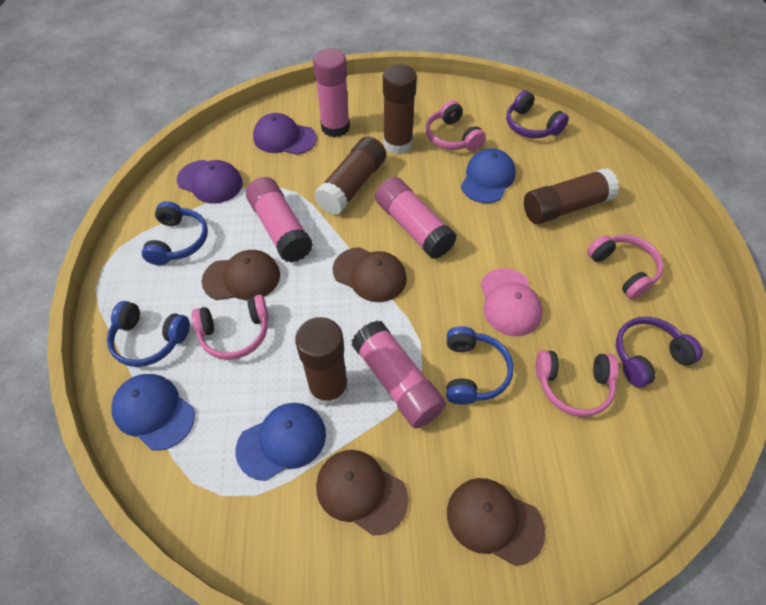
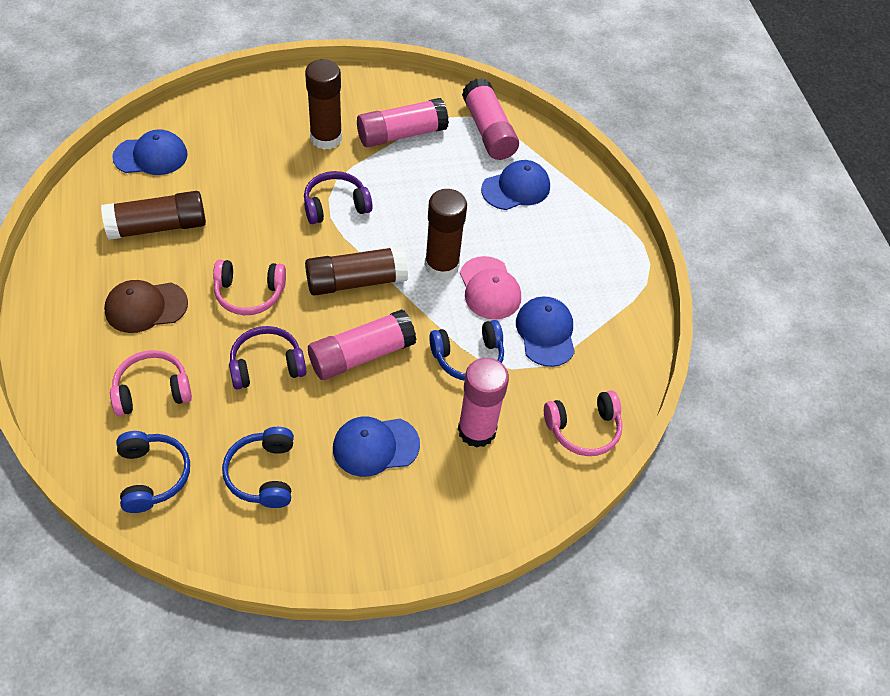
blue cap: 3 -> 4
brown cap: 4 -> 1
pink headphones: 4 -> 3
purple cap: 2 -> 0

